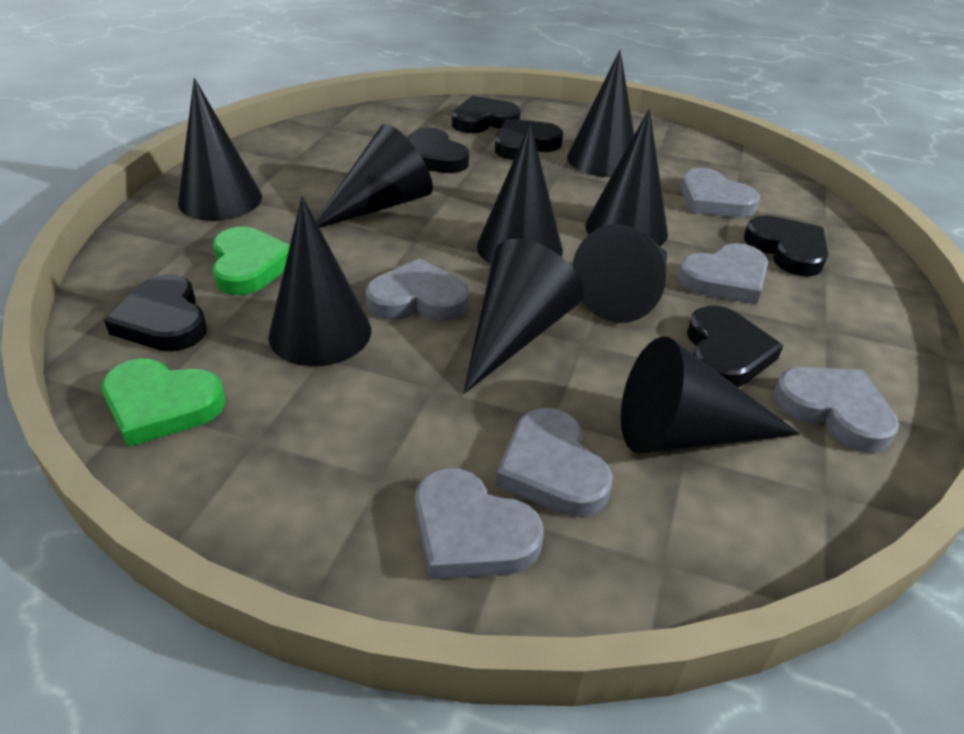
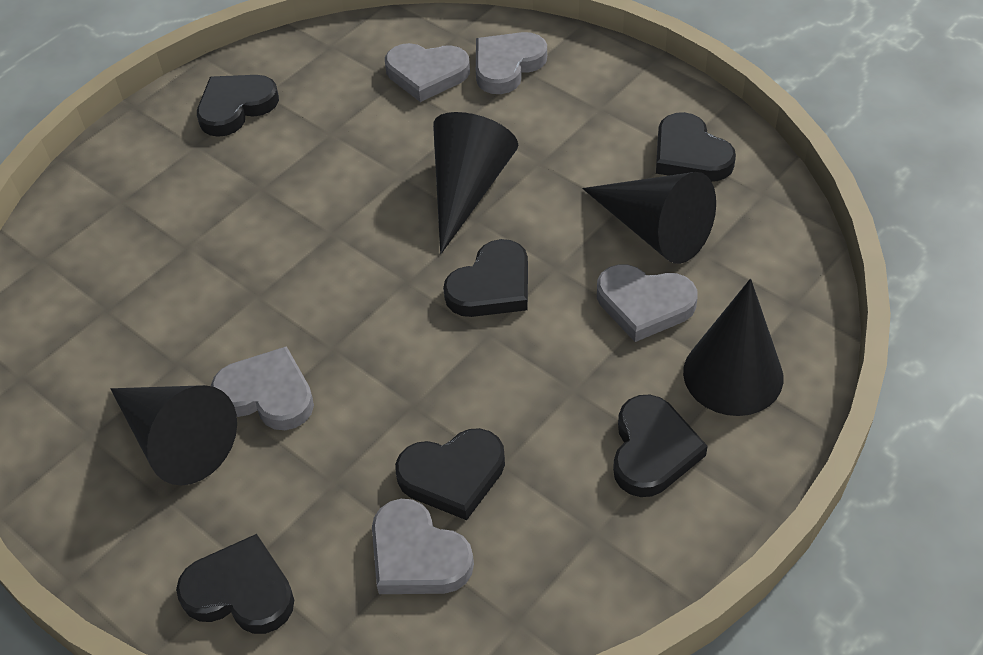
black cone: 9 -> 4
green heart: 2 -> 0
grey heart: 6 -> 5

